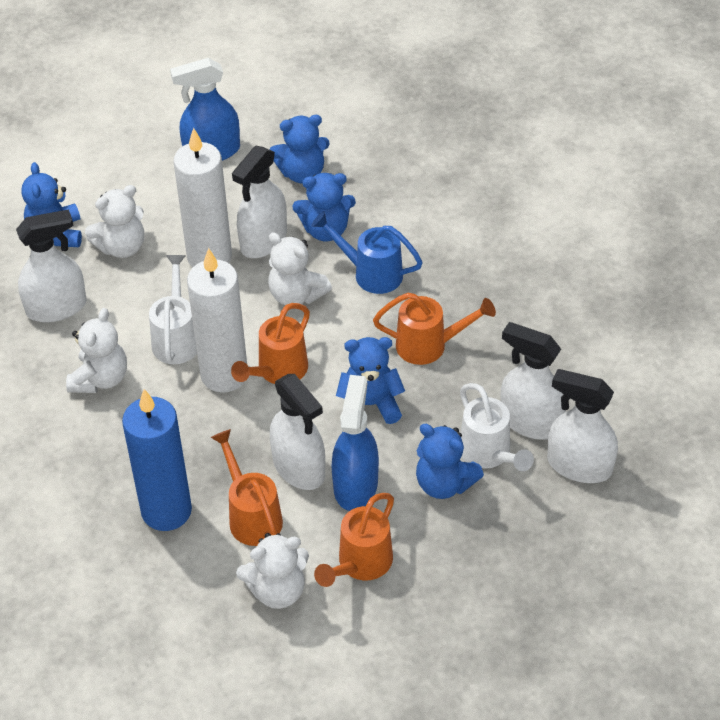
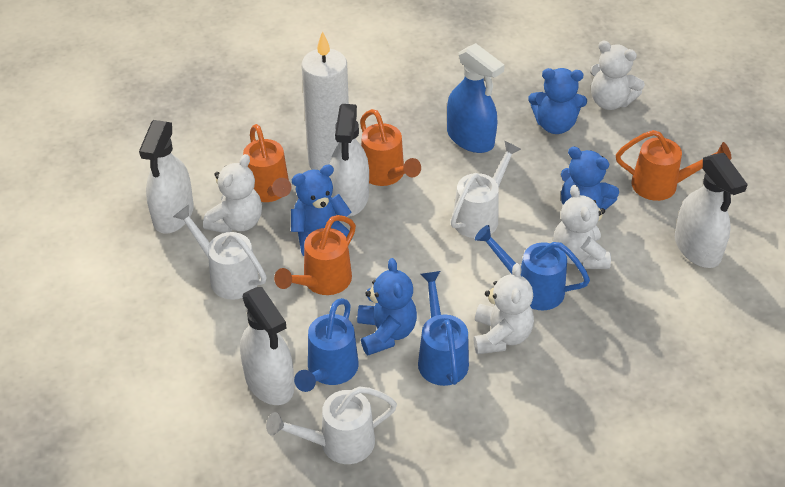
blue candle: 1 -> 0
blue spray bottle: 2 -> 1
blue teddy bear: 5 -> 4
blue watering can: 1 -> 3
white candle: 2 -> 1
white spray bottle: 5 -> 4
white watering can: 2 -> 3

